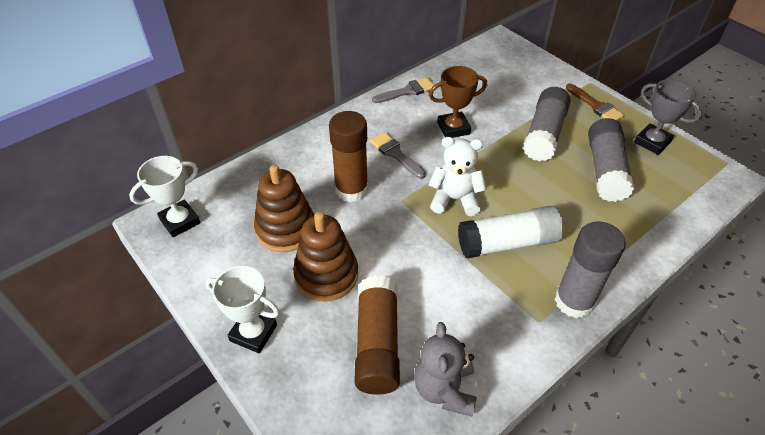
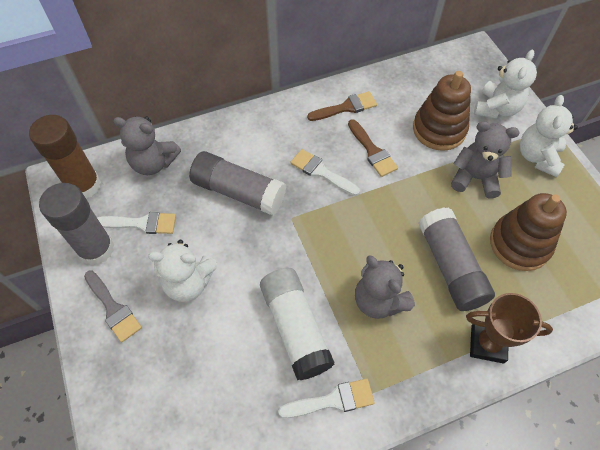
brown brush: 1 -> 2
brown glue stick: 2 -> 1
grey brush: 2 -> 1
grey teddy bear: 1 -> 3
grey trophy: 1 -> 0
white brush: 0 -> 3
white teddy bear: 1 -> 3
white trophy: 2 -> 0

